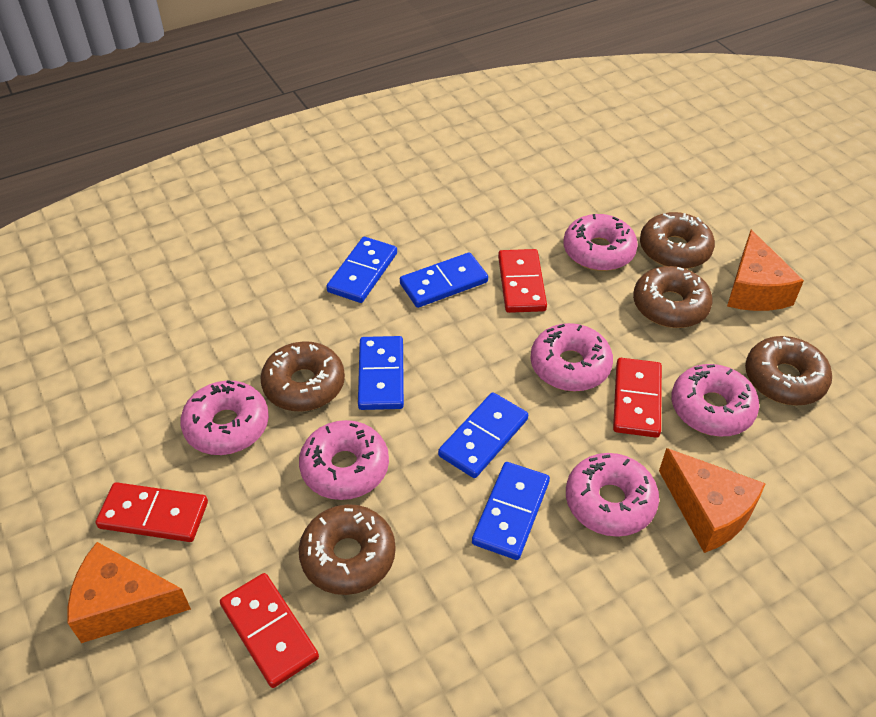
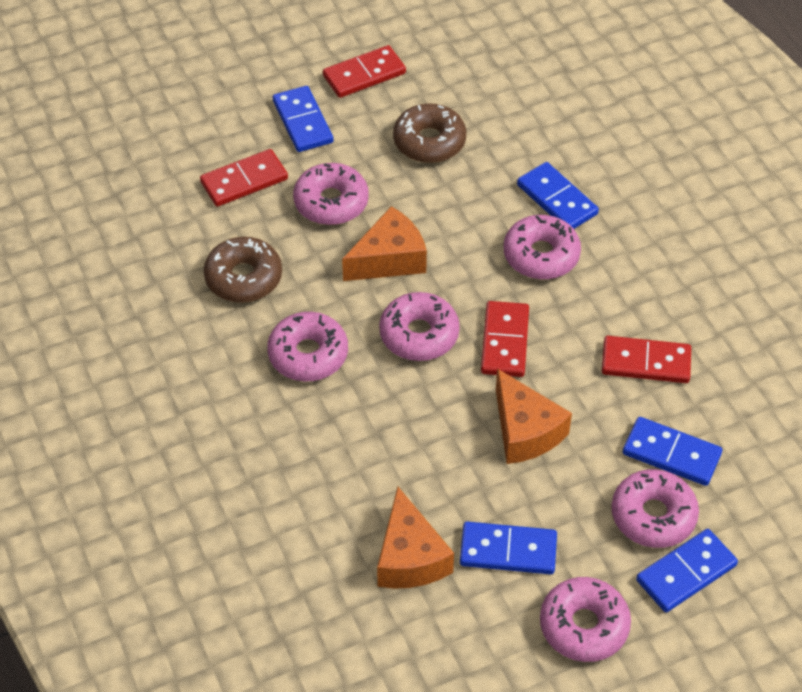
brown donut: 5 -> 2

